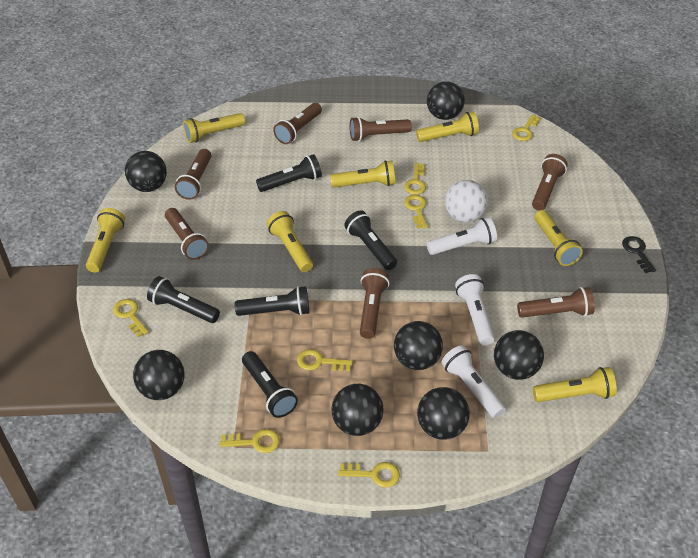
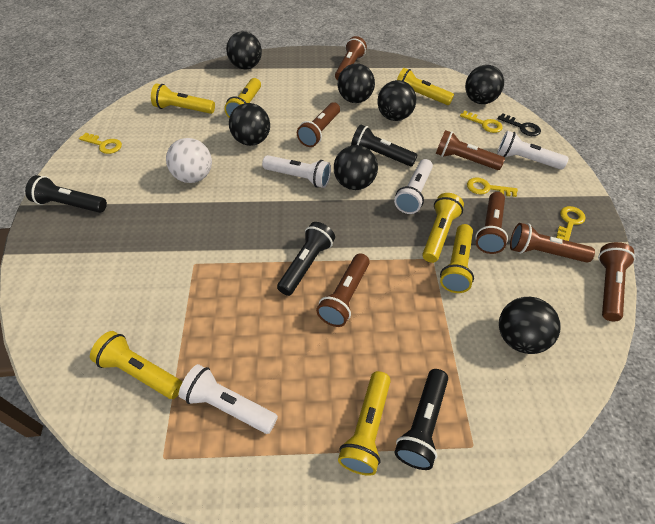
black flashlight: 5 -> 4
white flashlight: 3 -> 4
yellow key: 7 -> 4

